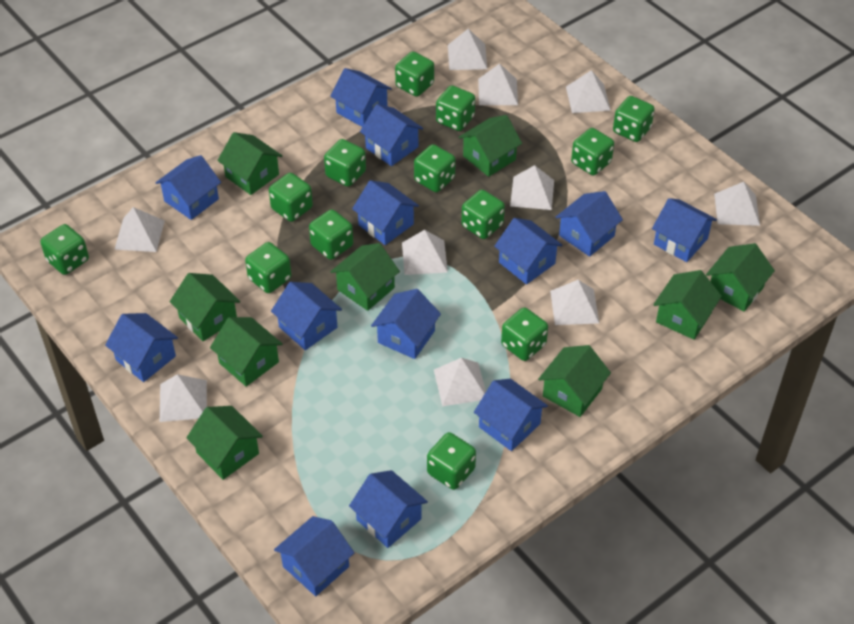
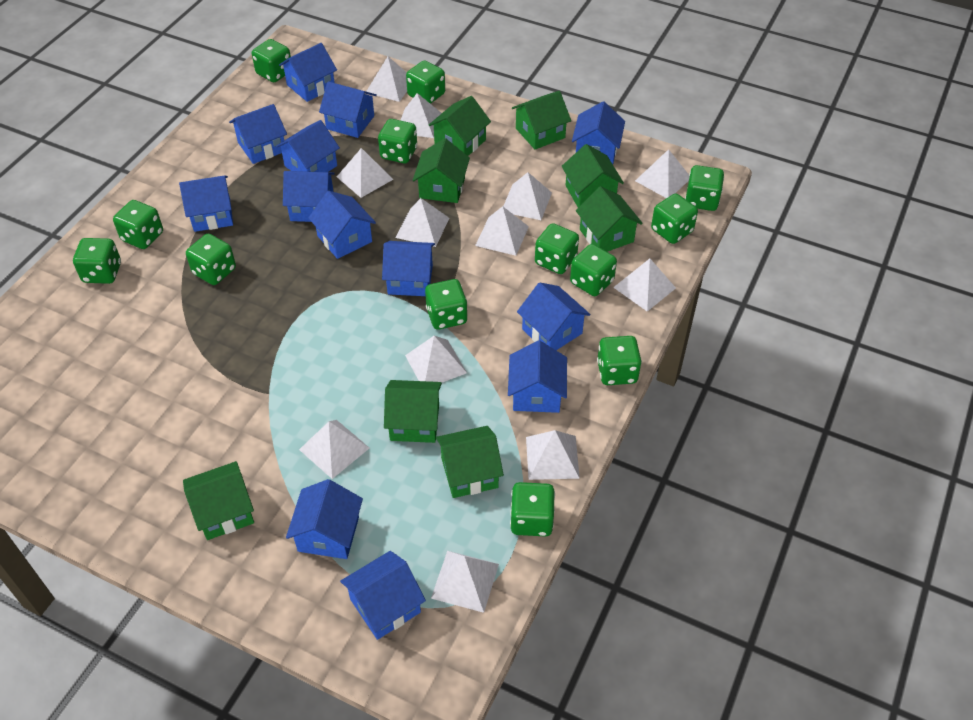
green house: 9 -> 8
white pyramid: 10 -> 12

